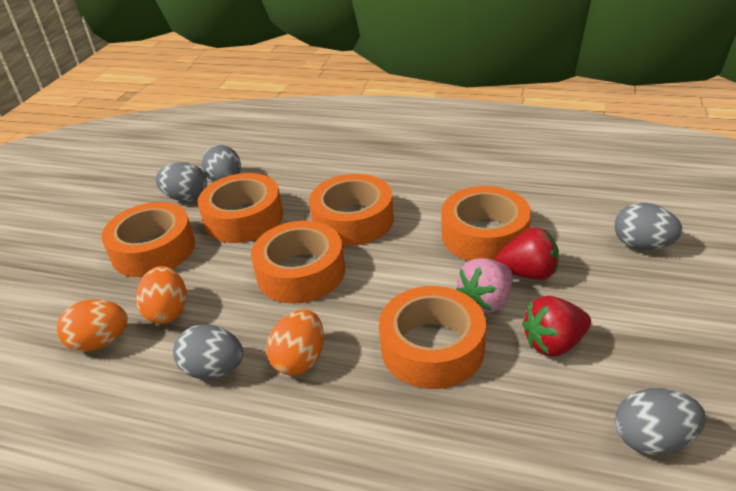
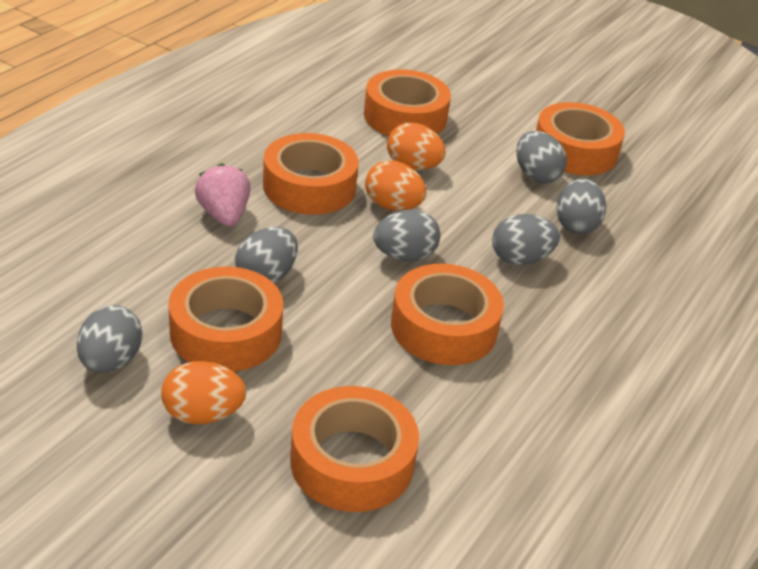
grey egg: 5 -> 6
red strawberry: 2 -> 0

